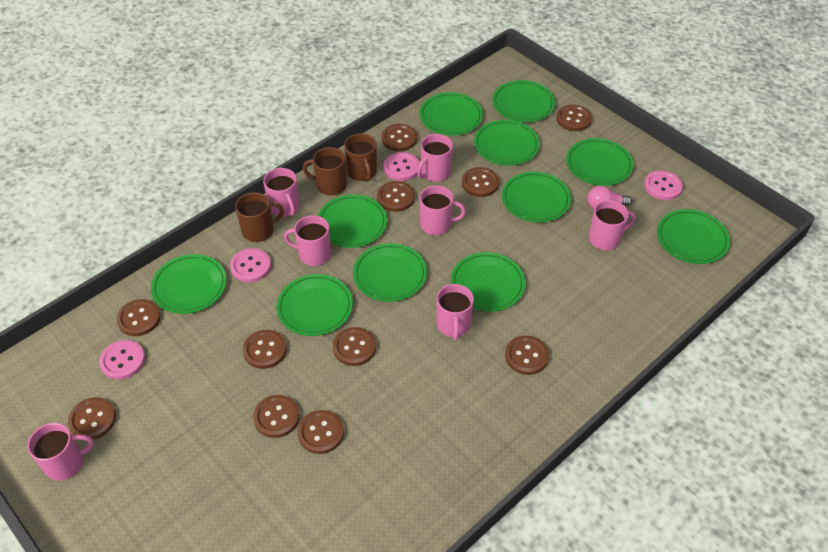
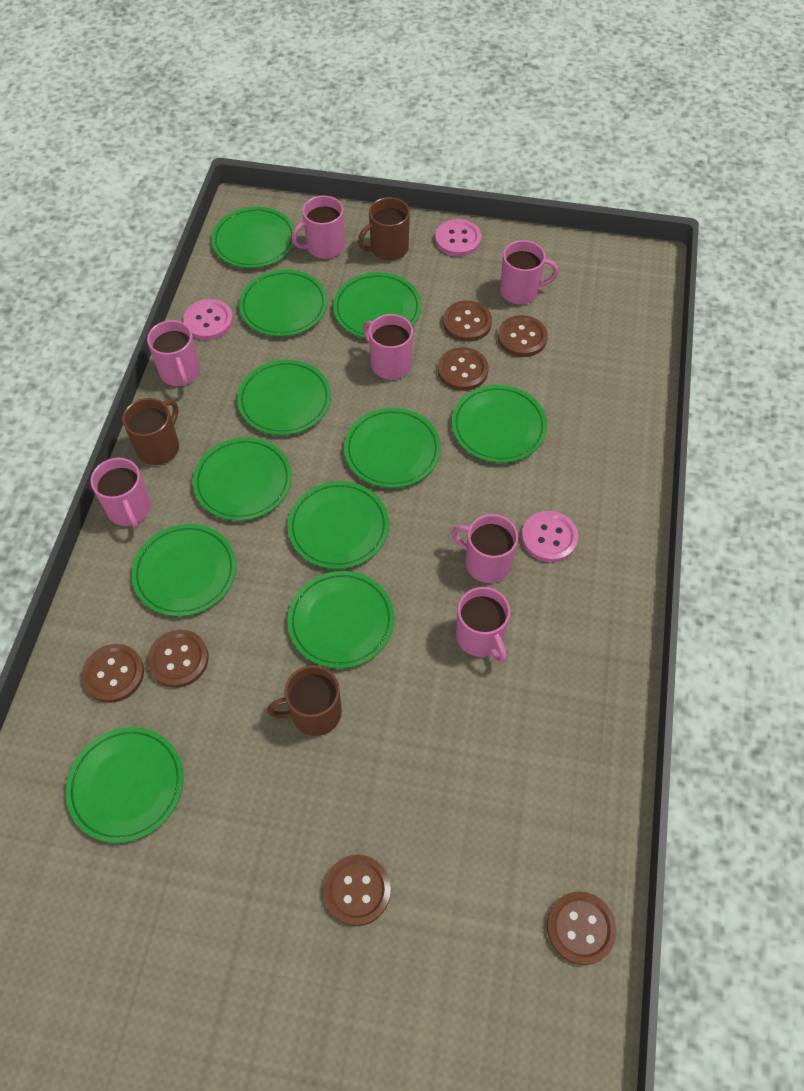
brown button: 11 -> 7
pink button: 4 -> 3
pink light bulb: 1 -> 0

